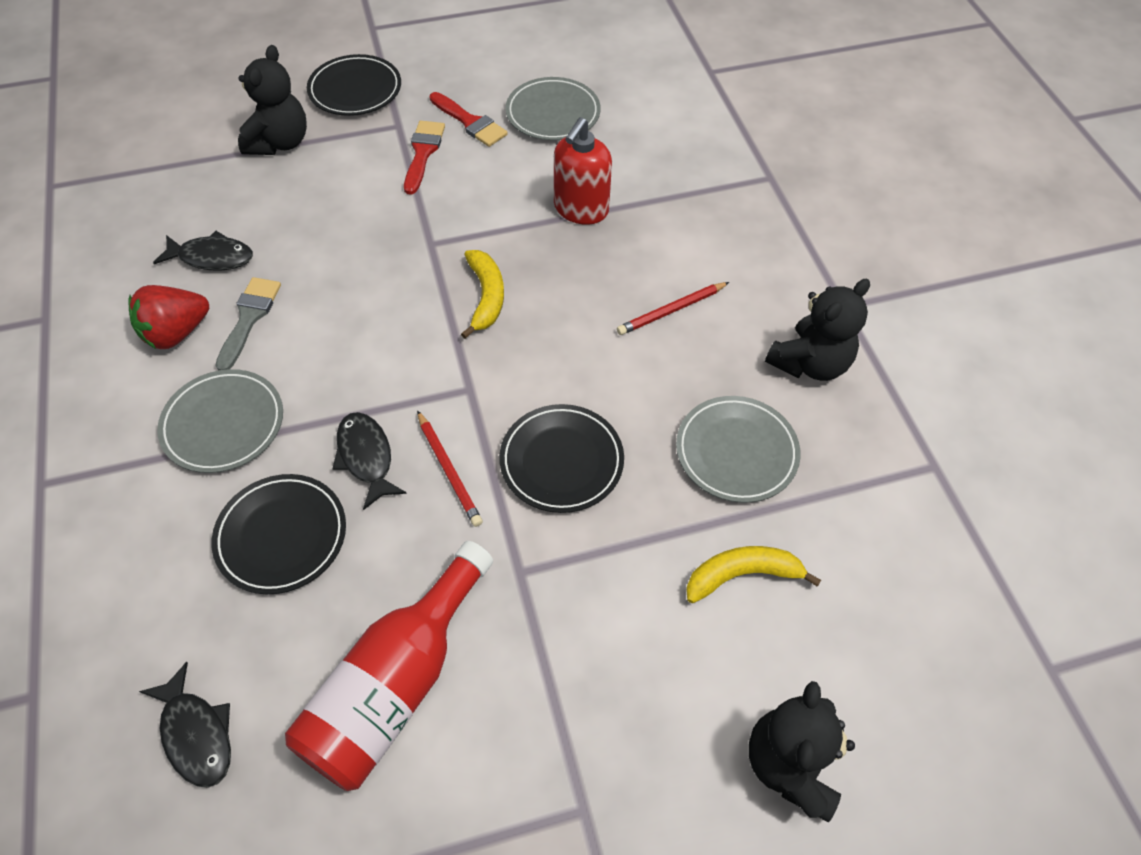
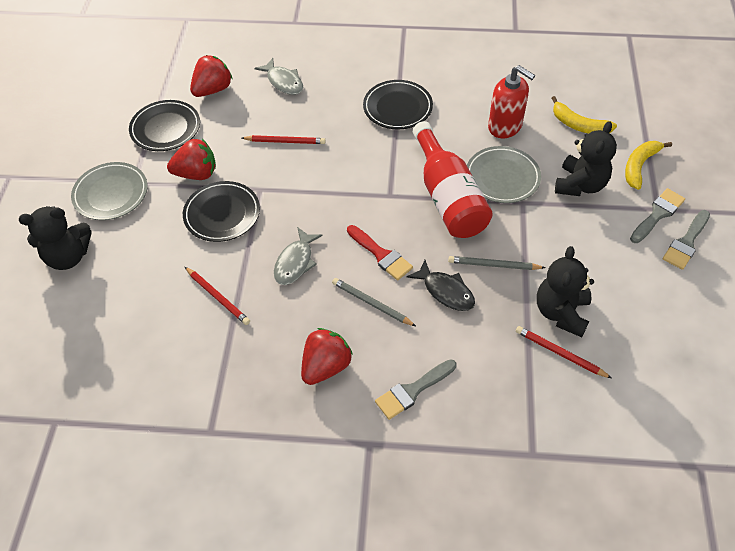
black fish: 3 -> 1
grey brush: 1 -> 3
grey fish: 0 -> 2
grey pencil: 0 -> 2
grey plate: 3 -> 2
red brush: 2 -> 1
red pencil: 2 -> 3
red strawberry: 1 -> 3

